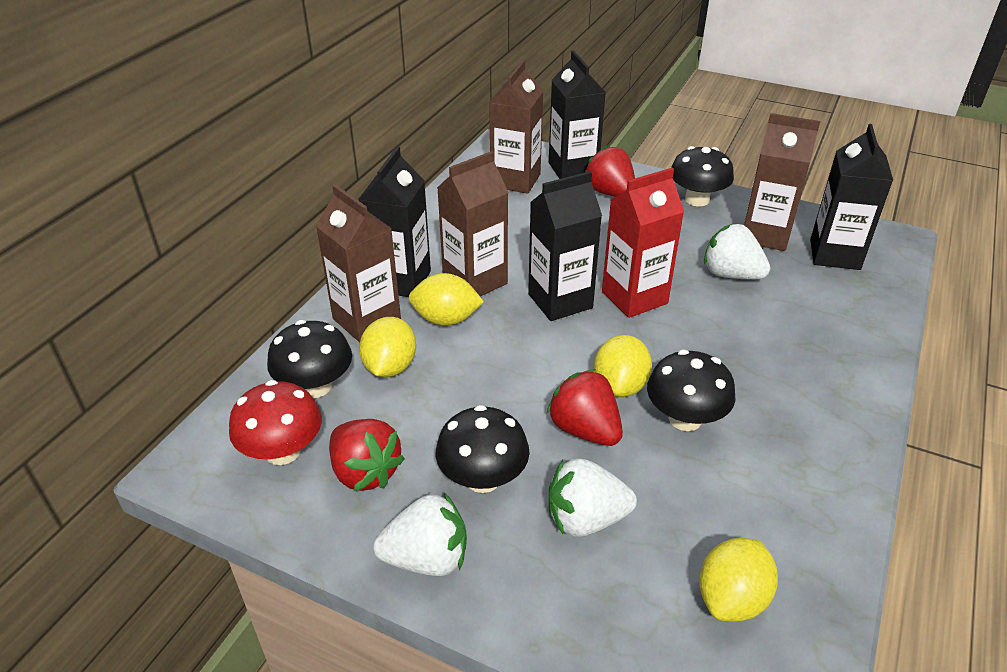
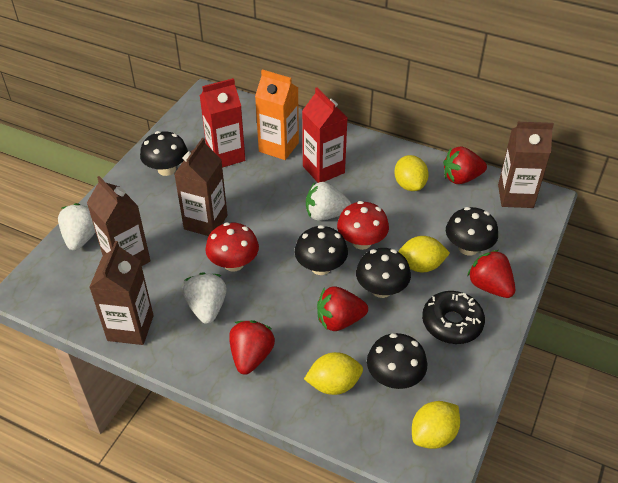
black carton: 4 -> 0
black donut: 0 -> 1
black mushroom: 4 -> 5
orange carton: 0 -> 1
red carton: 1 -> 2
red mushroom: 1 -> 2
red strawberry: 3 -> 4

